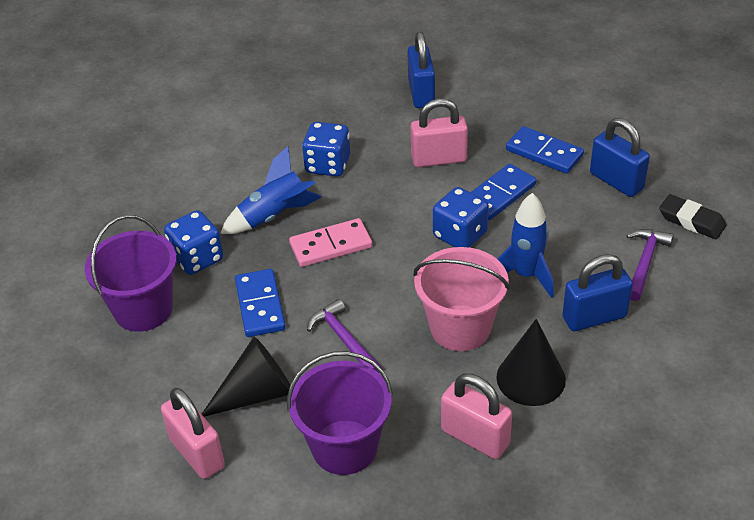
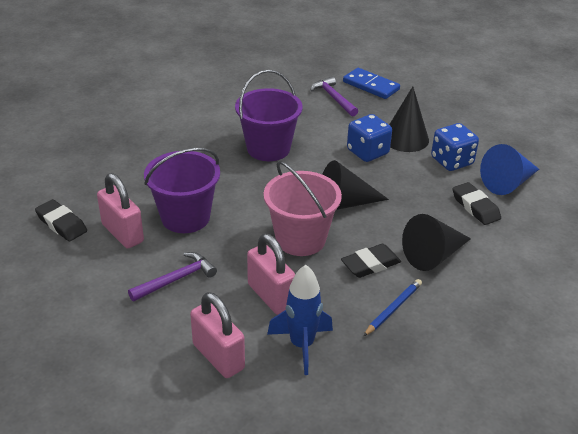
black cone: 2 -> 3
black eraser: 1 -> 3
blue cone: 0 -> 1
blue dice: 3 -> 2
blue domino: 3 -> 1
blue padlock: 3 -> 0
blue pencil: 0 -> 1
blue rocket: 2 -> 1
pink domino: 1 -> 0

